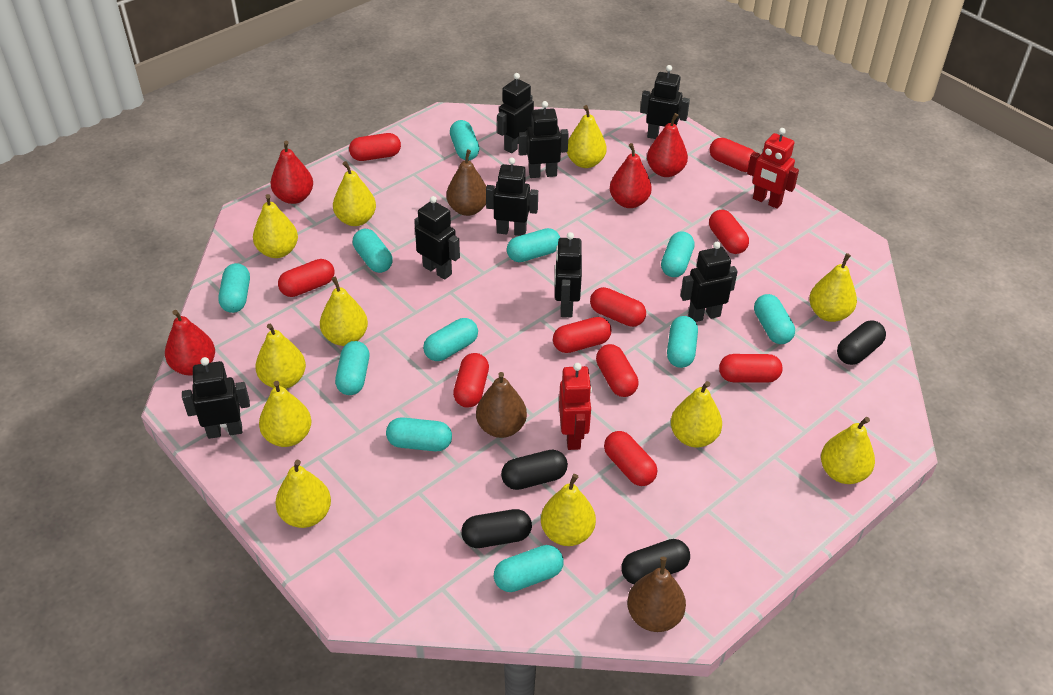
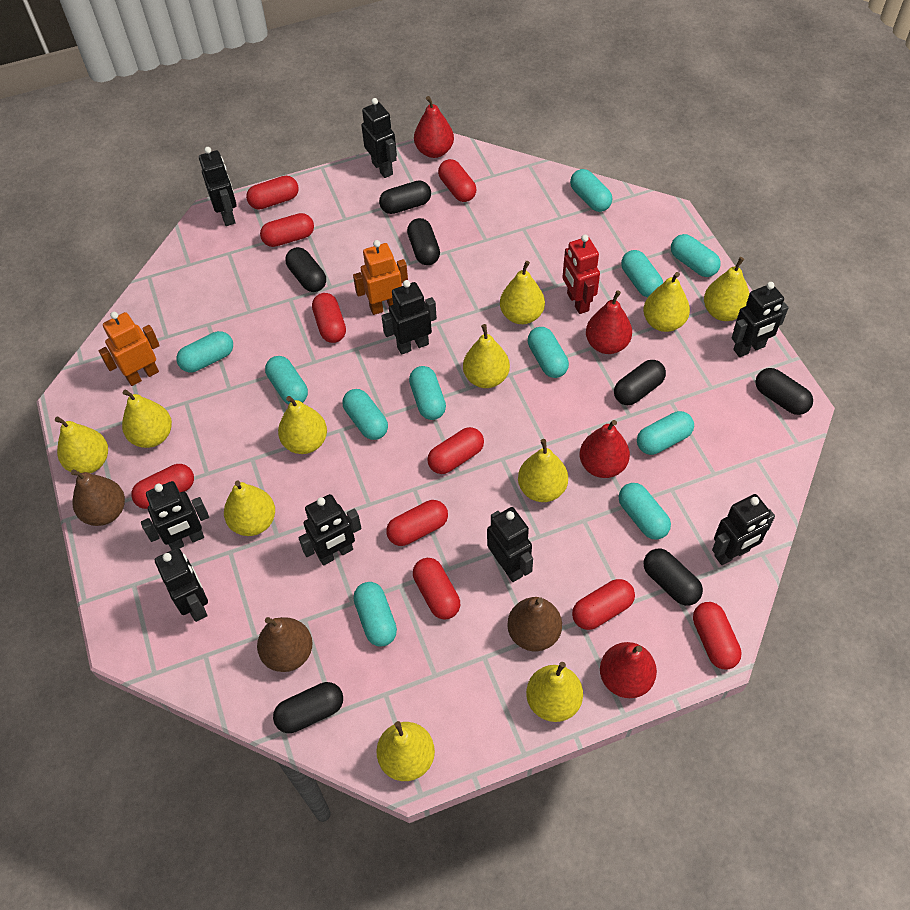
black capsule: 4 -> 7
black robot: 8 -> 9
orange robot: 0 -> 2
red robot: 2 -> 1

